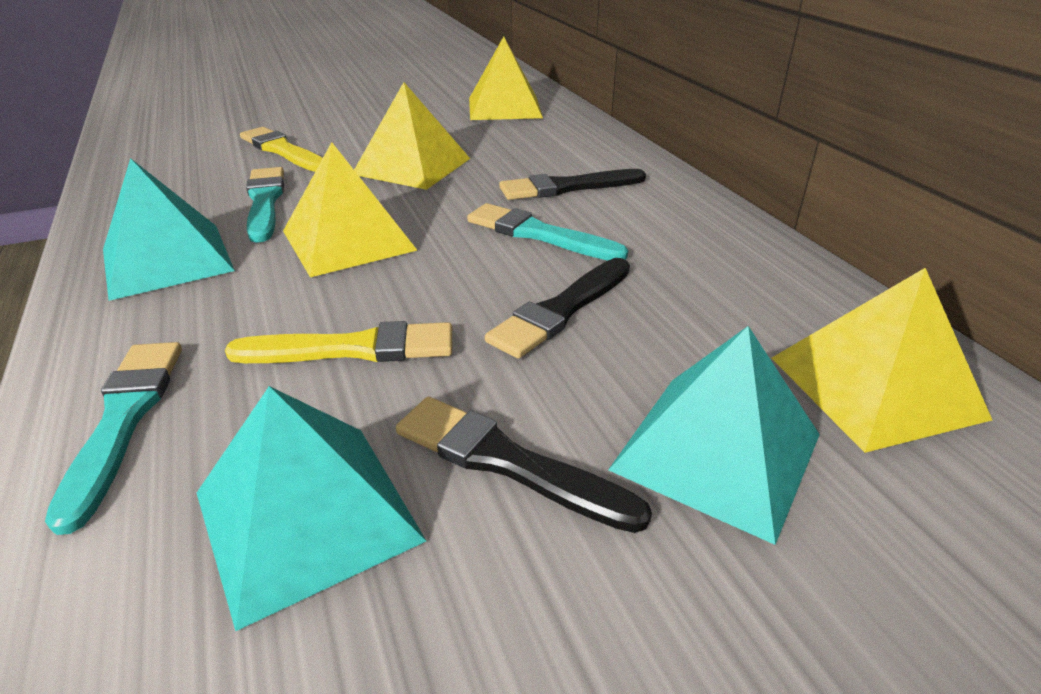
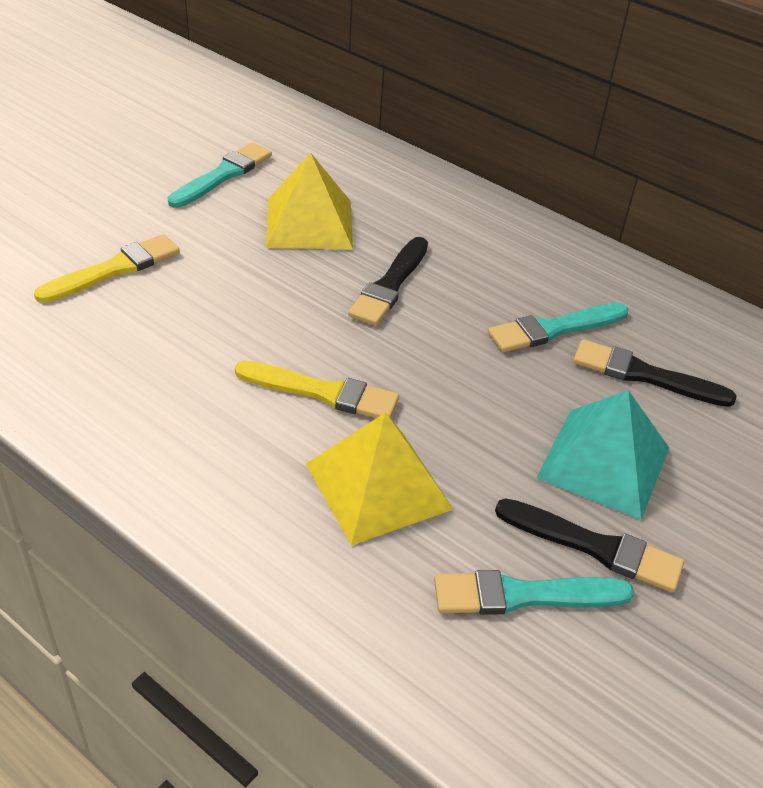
turquoise pyramid: 3 -> 1
yellow pyramid: 4 -> 2

